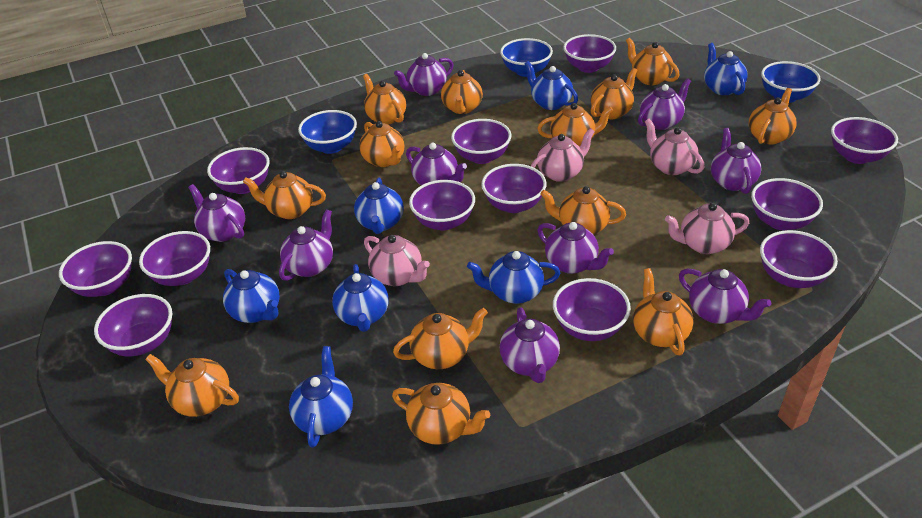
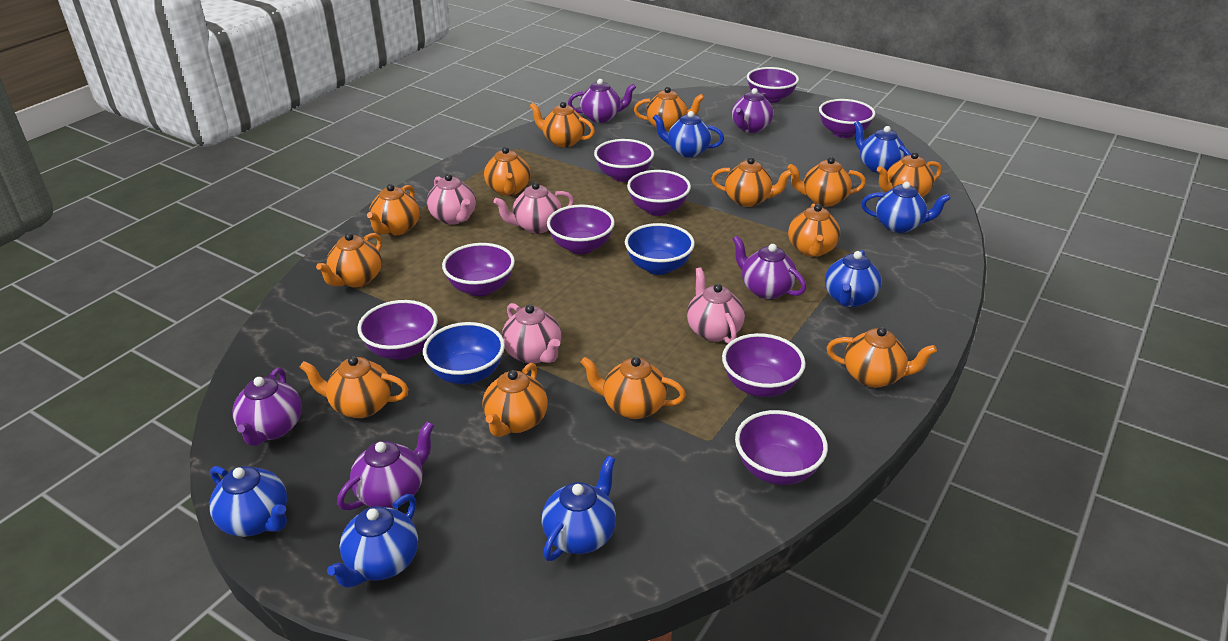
blue bowl: 3 -> 2
purple bowl: 12 -> 9
purple teapot: 9 -> 5

